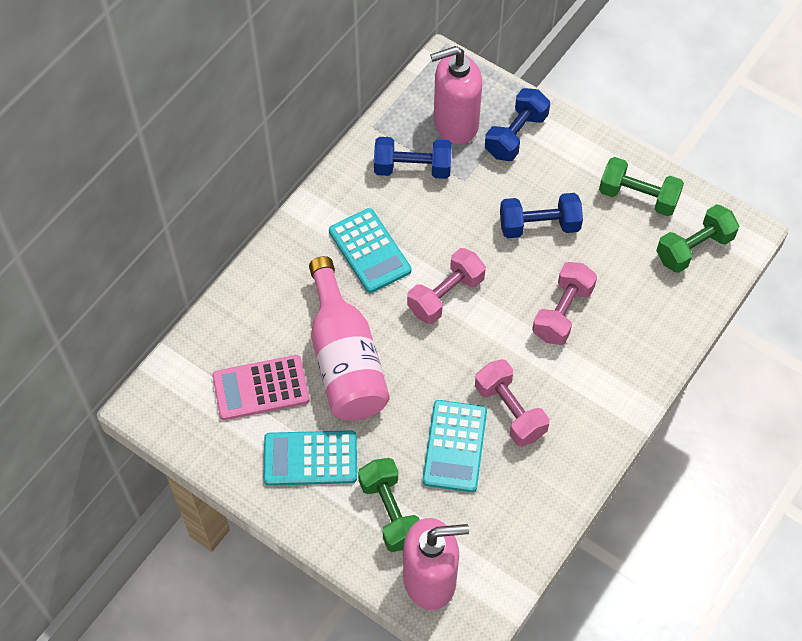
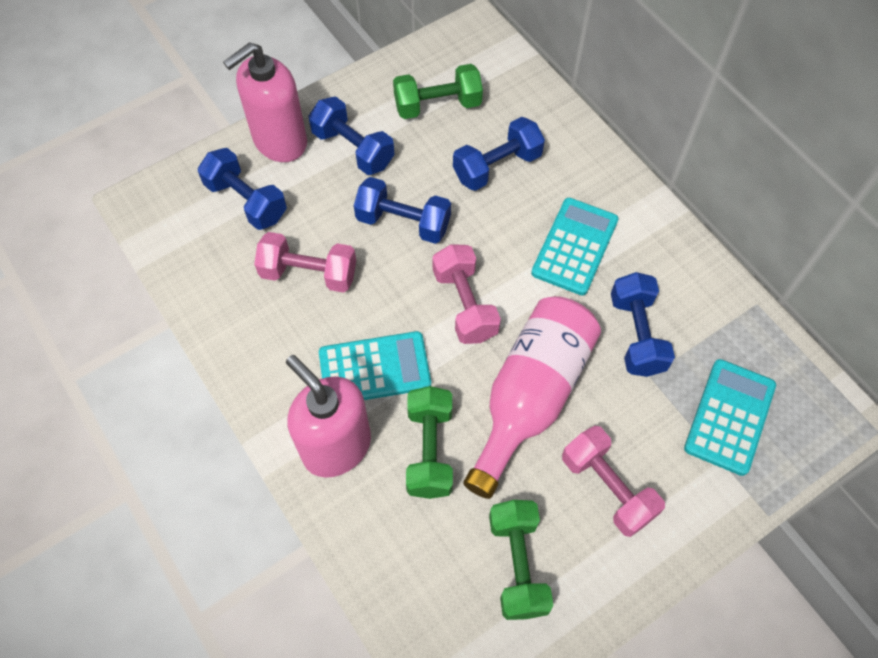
blue dumbbell: 3 -> 5
pink calculator: 1 -> 0

